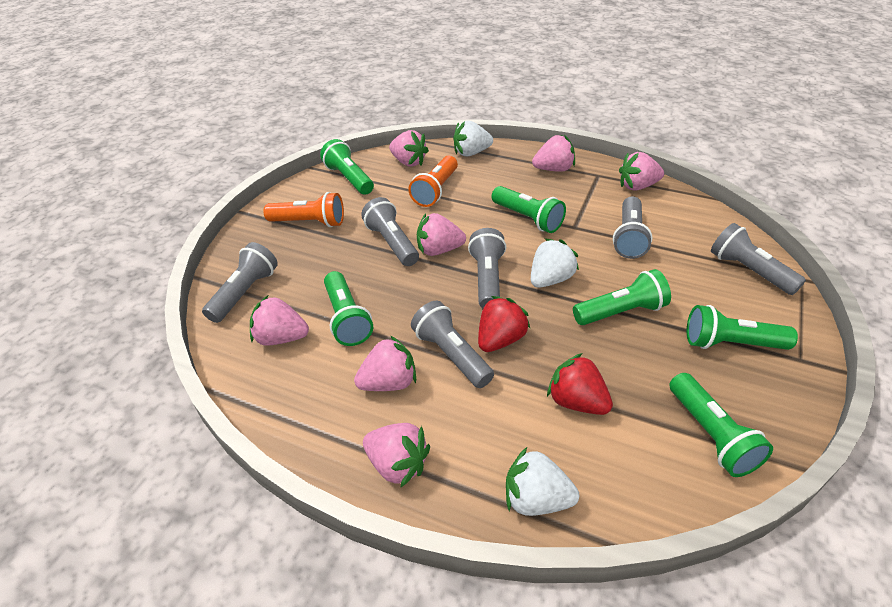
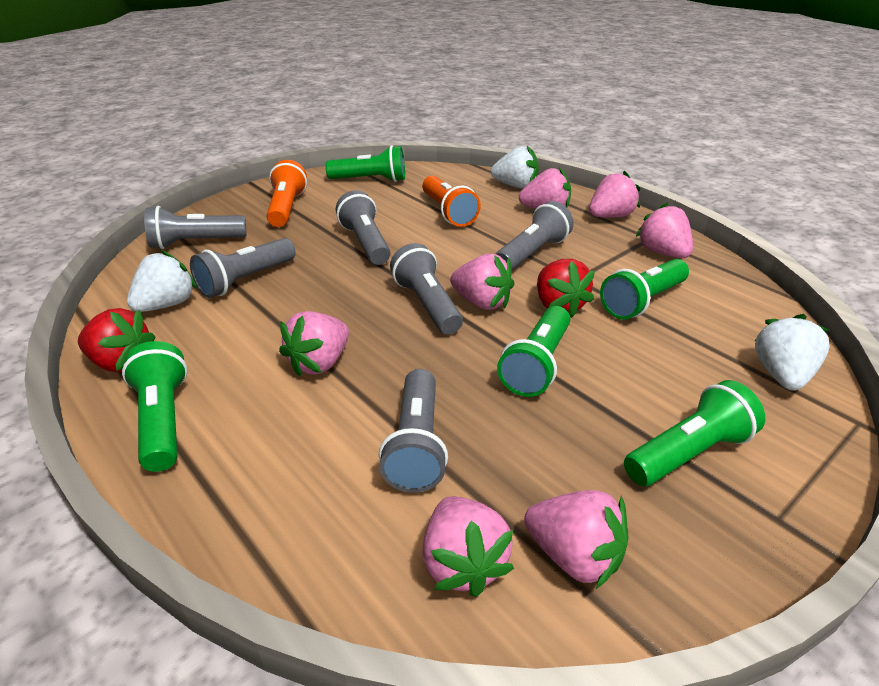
green flashlight: 6 -> 5

